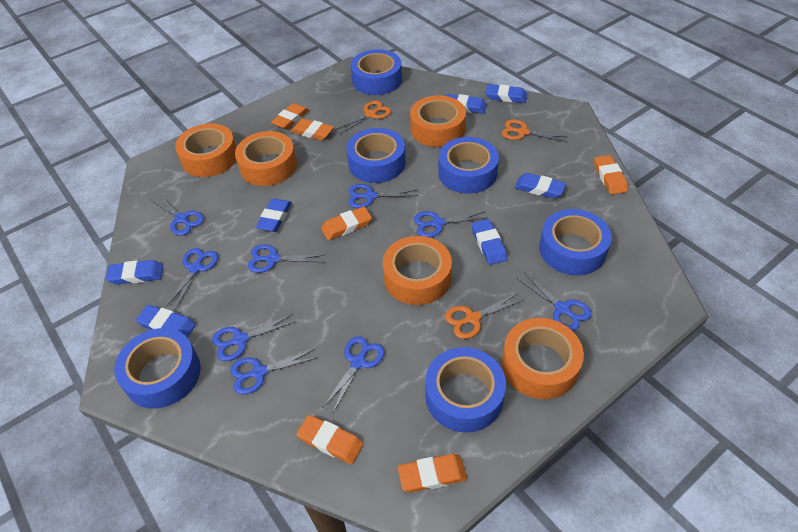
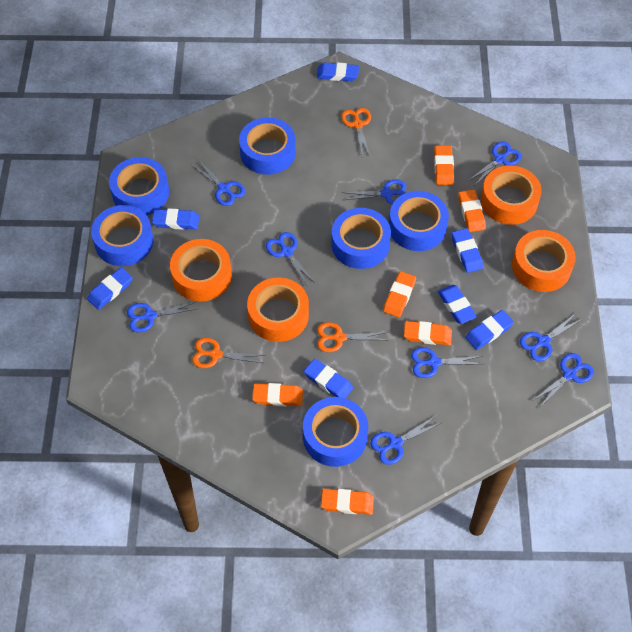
orange tape: 5 -> 4

